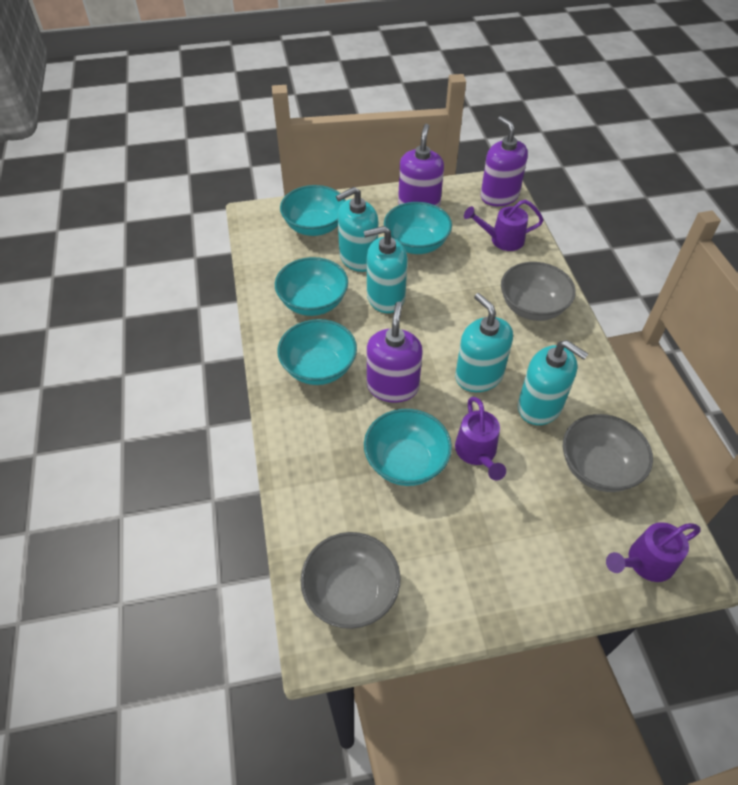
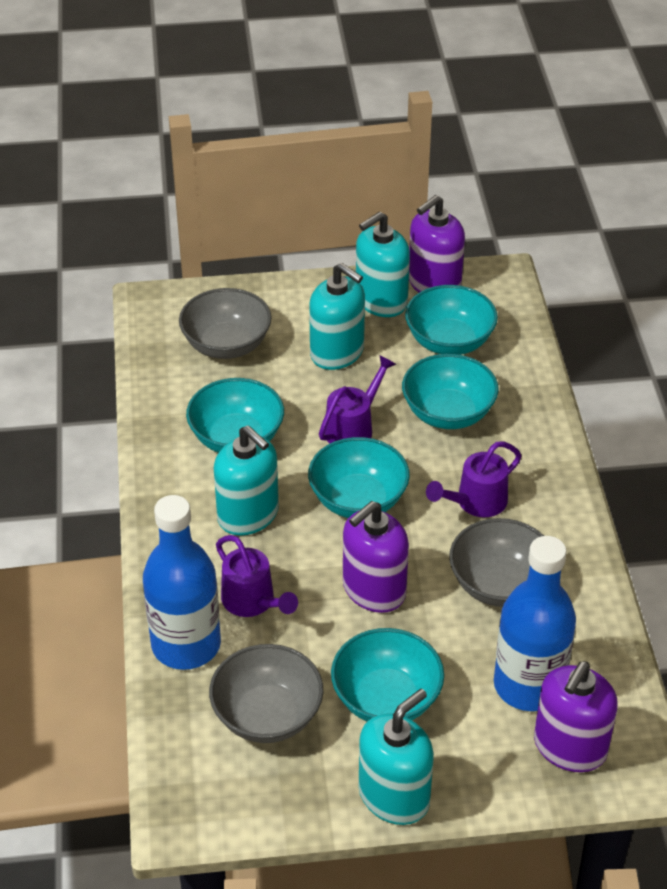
blue bottle: 0 -> 2

